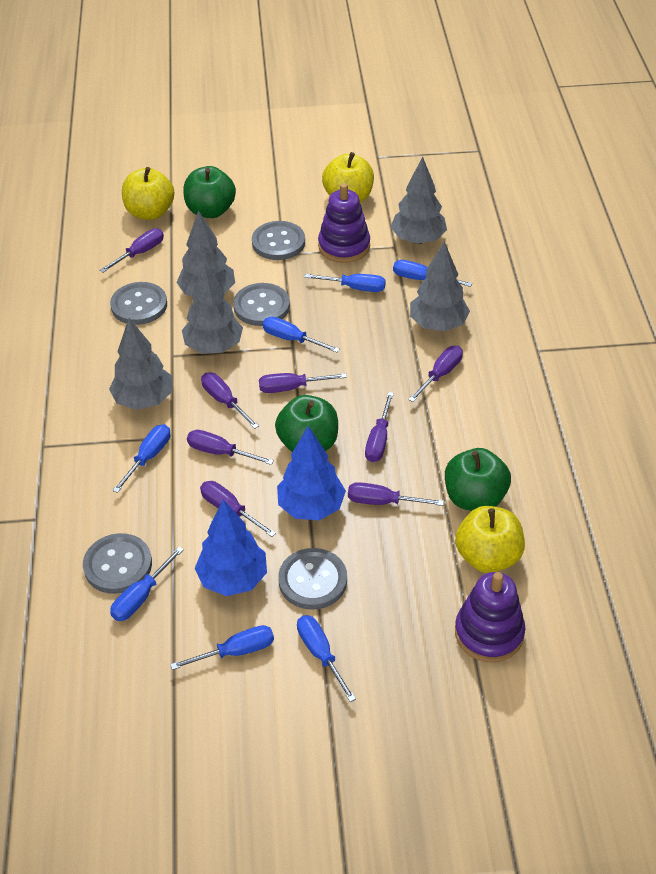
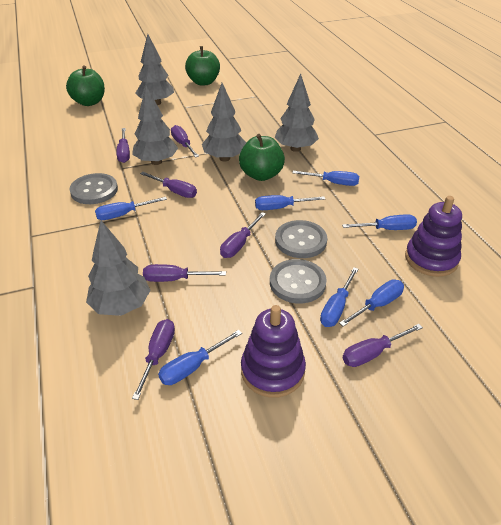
blue tree: 2 -> 0
grey button: 5 -> 3
purple screwdriver: 8 -> 7
yellow apple: 3 -> 0

